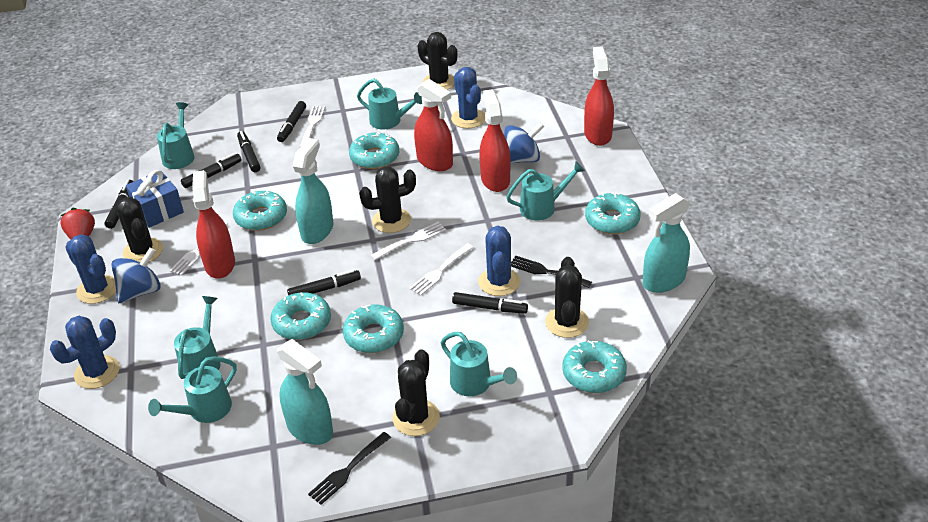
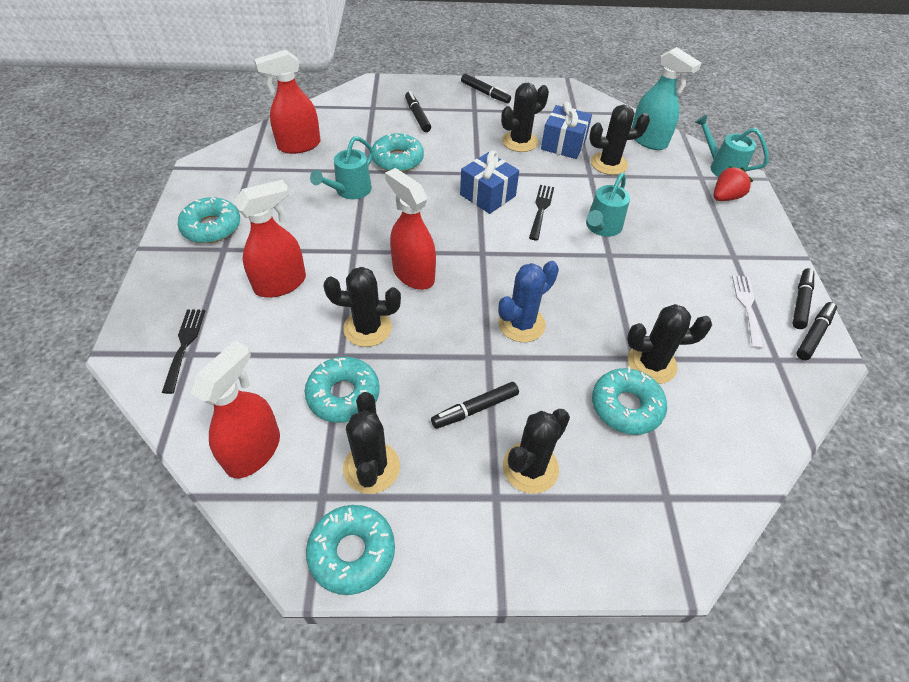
black cactus: 5 -> 6
black marker: 6 -> 5
blue cactus: 4 -> 1
blue gift: 1 -> 2
blue spinning top: 2 -> 0
turquoise donut: 6 -> 5
turquoise spray bottle: 3 -> 1
turquoise watering can: 6 -> 3
white fork: 4 -> 1

